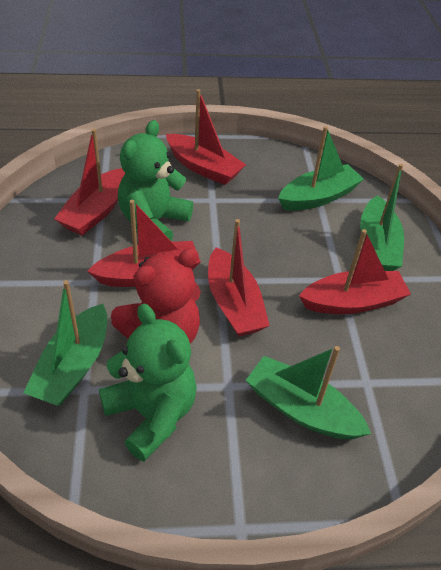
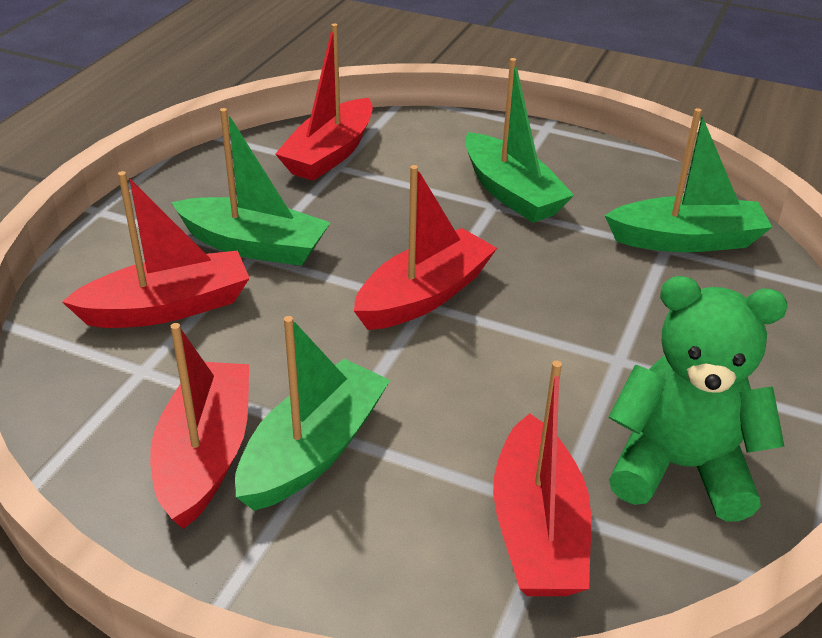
green teddy bear: 2 -> 1
red teddy bear: 1 -> 0

